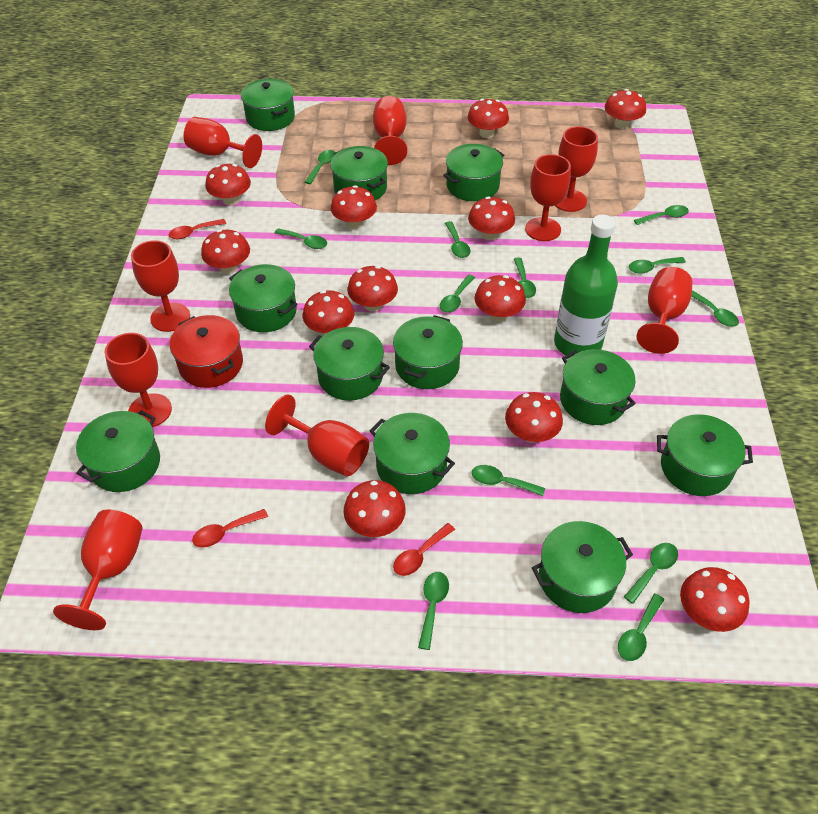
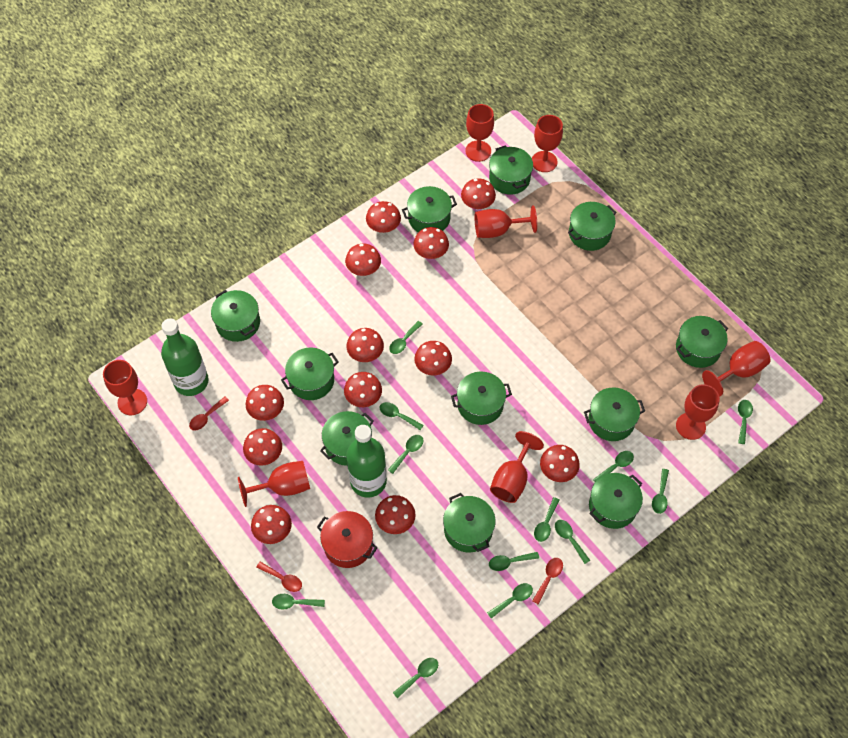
green bottle: 1 -> 2
red goblet: 9 -> 8

